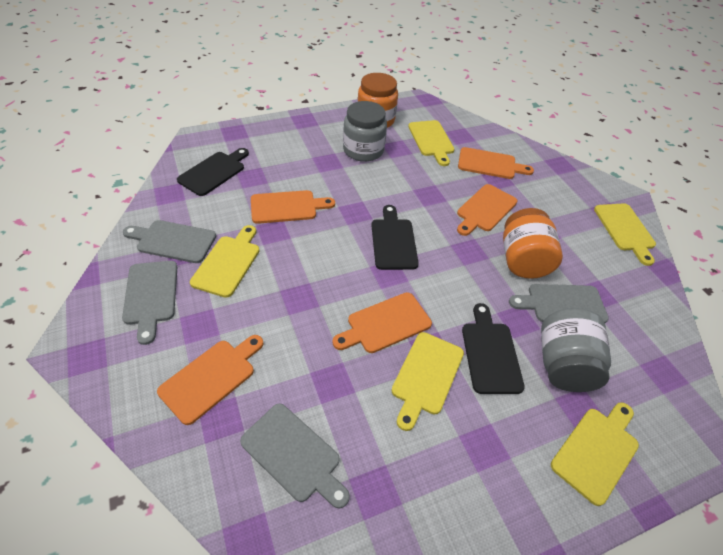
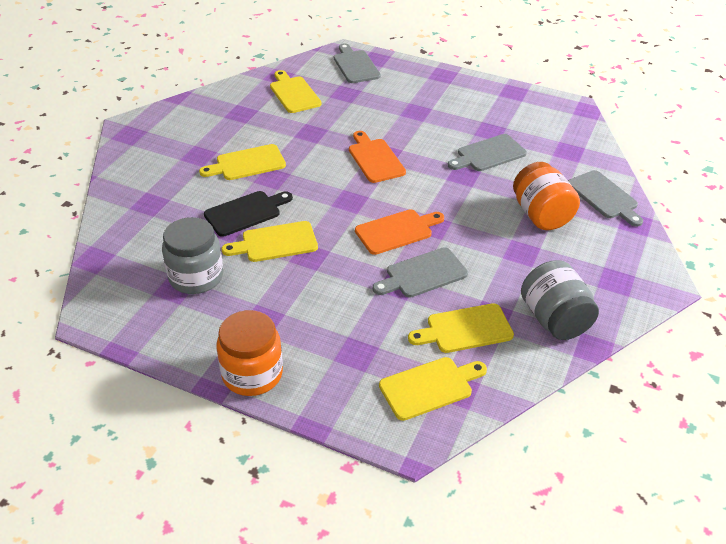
black cutting board: 3 -> 1
orange cutting board: 5 -> 2

